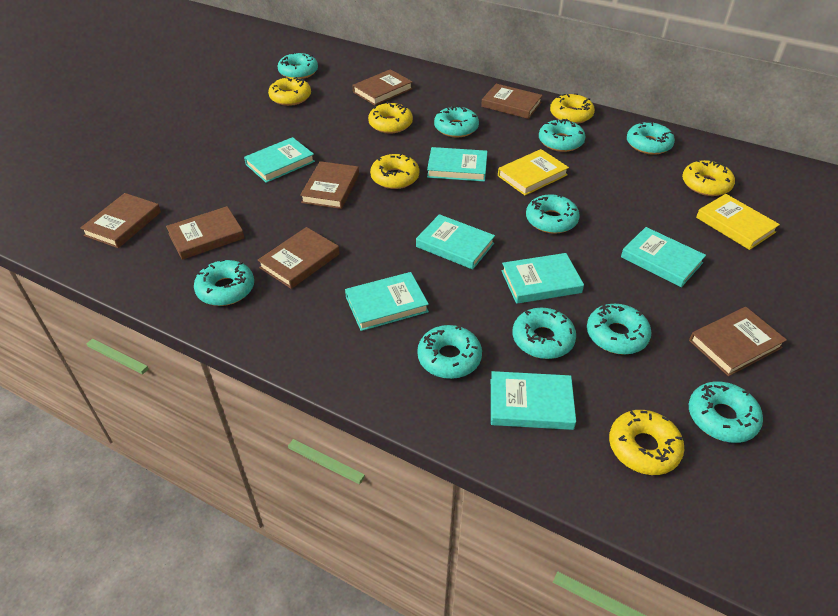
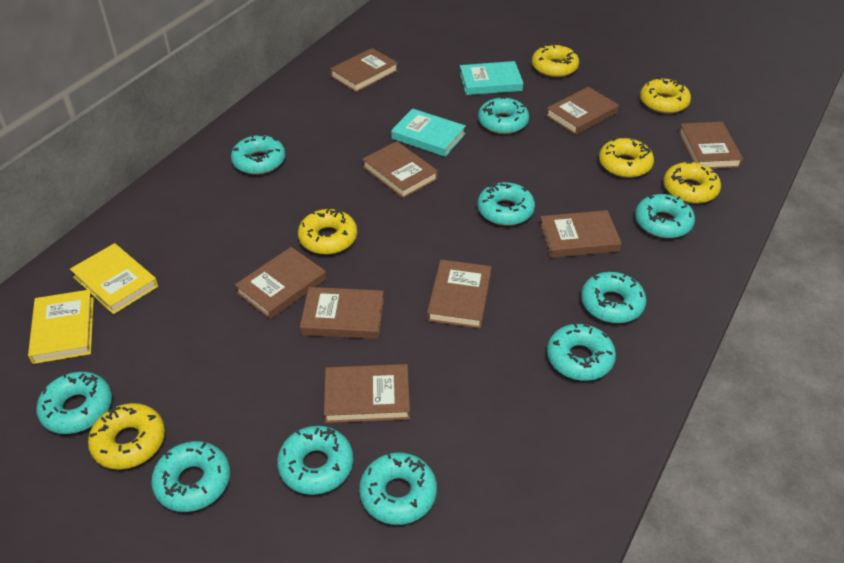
brown book: 7 -> 9
turquoise book: 7 -> 2

